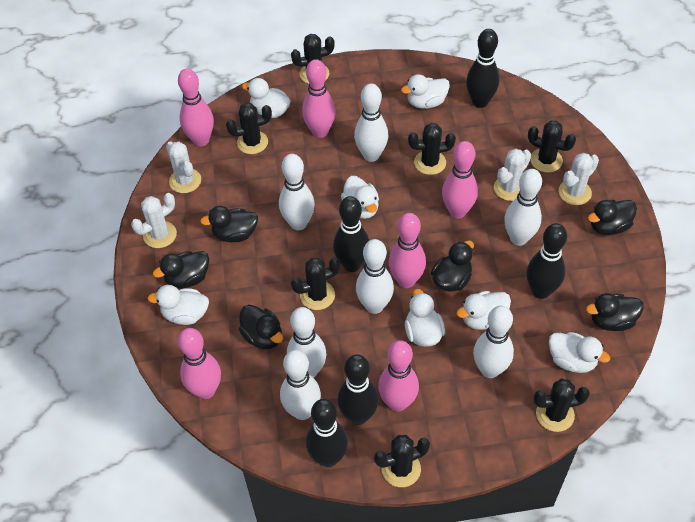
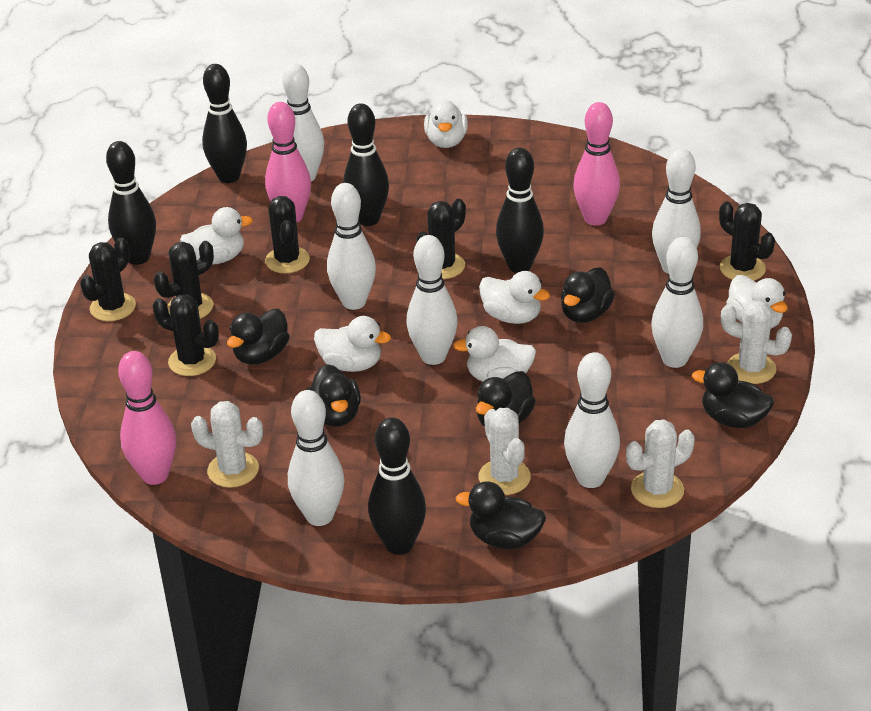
black cactus: 7 -> 6
pink bowling pin: 6 -> 3
white duck: 7 -> 6

